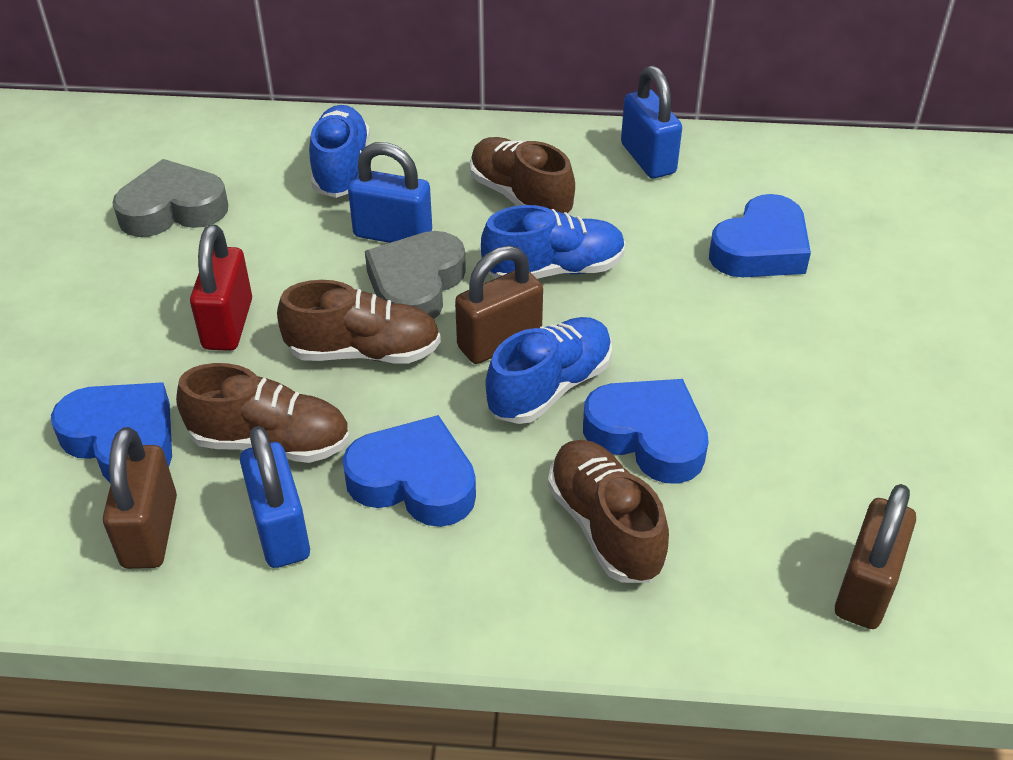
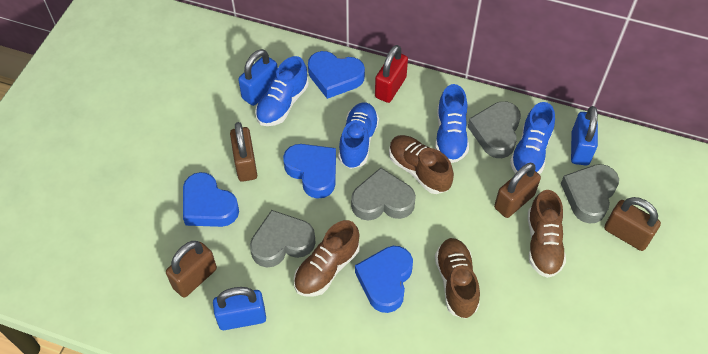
blue shoe: 3 -> 4
brown padlock: 3 -> 4
grey heart: 2 -> 4

